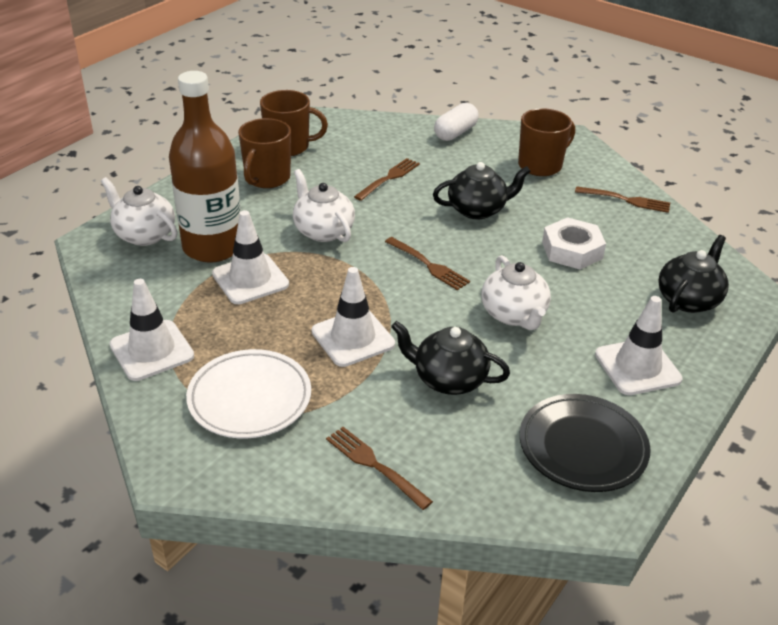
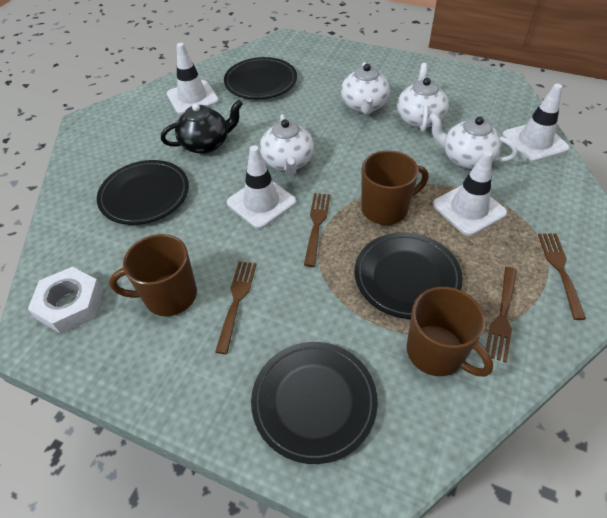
black plate: 1 -> 4
black teapot: 3 -> 1
brown bottle: 1 -> 0
white capsule: 1 -> 0
white plate: 1 -> 0
white teapot: 3 -> 4

